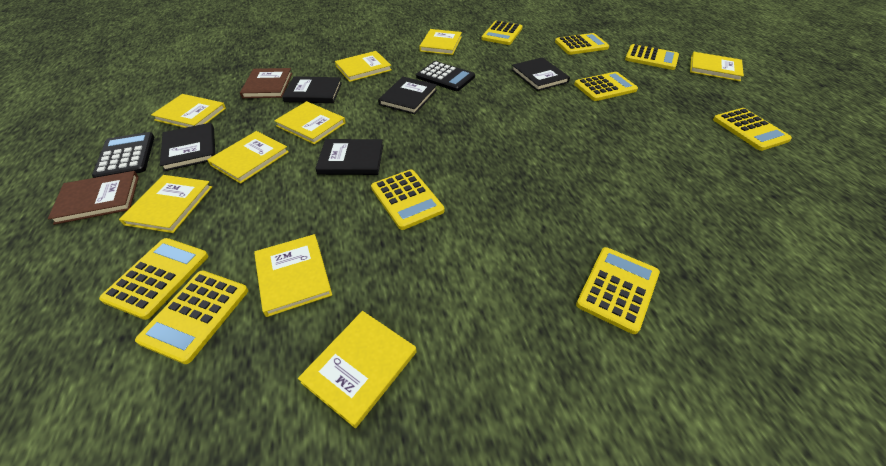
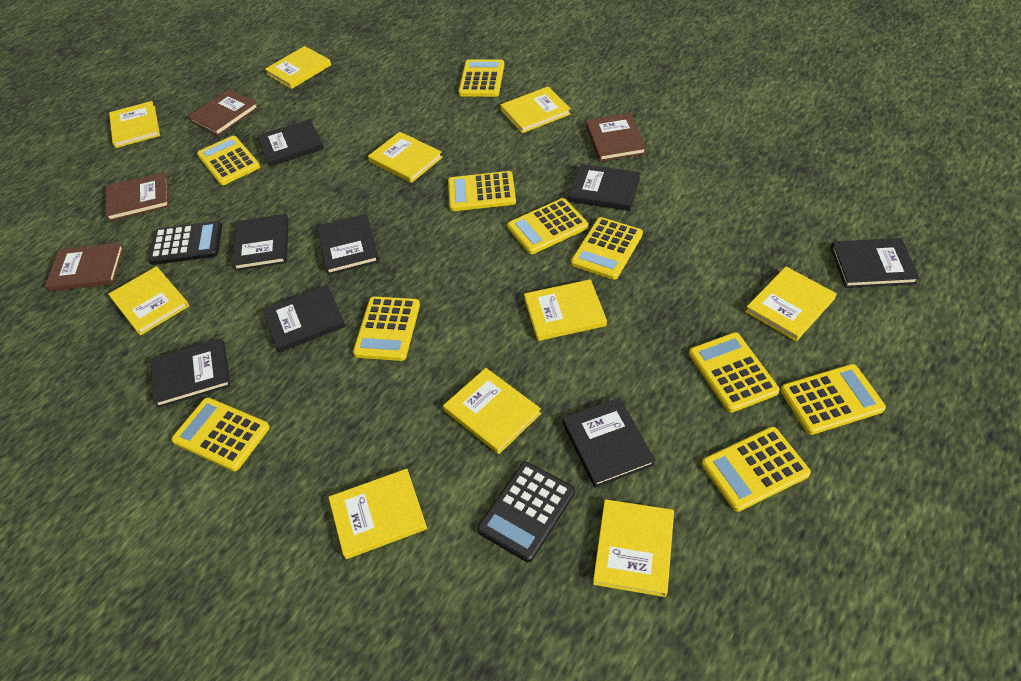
black book: 5 -> 8
brown book: 2 -> 4
yellow book: 9 -> 10
yellow calculator: 9 -> 10

